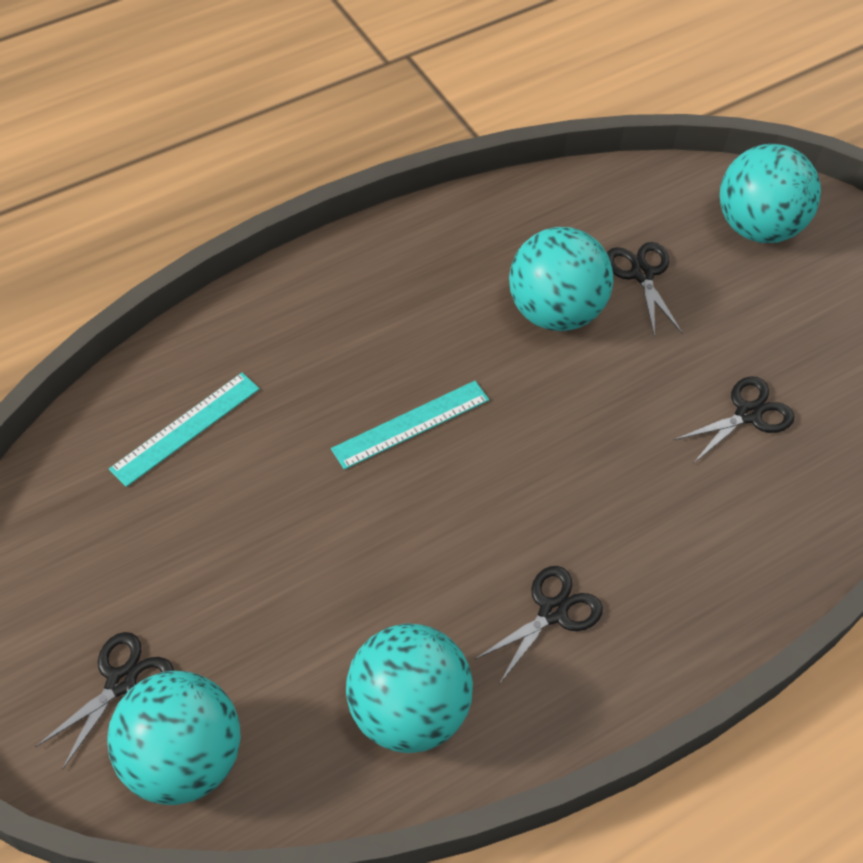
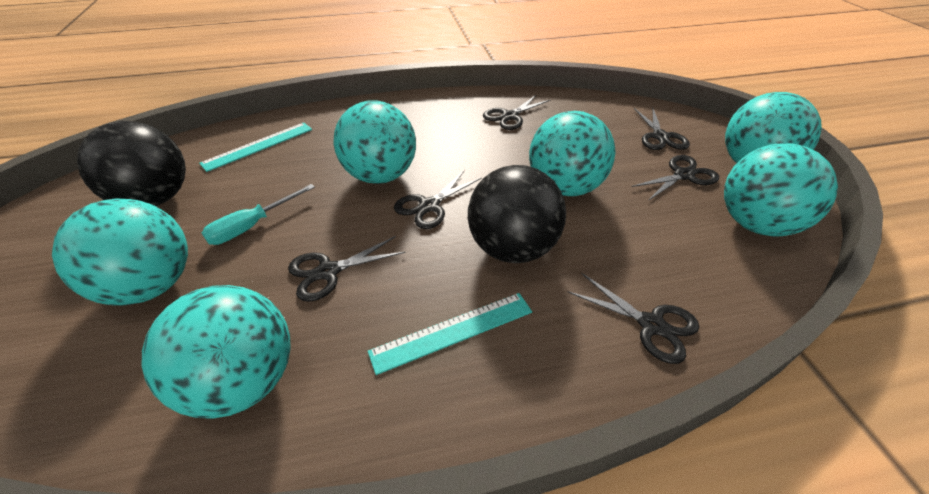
black ball: 0 -> 2
black scissors: 4 -> 6
turquoise ball: 4 -> 6
turquoise screwdriver: 0 -> 1

